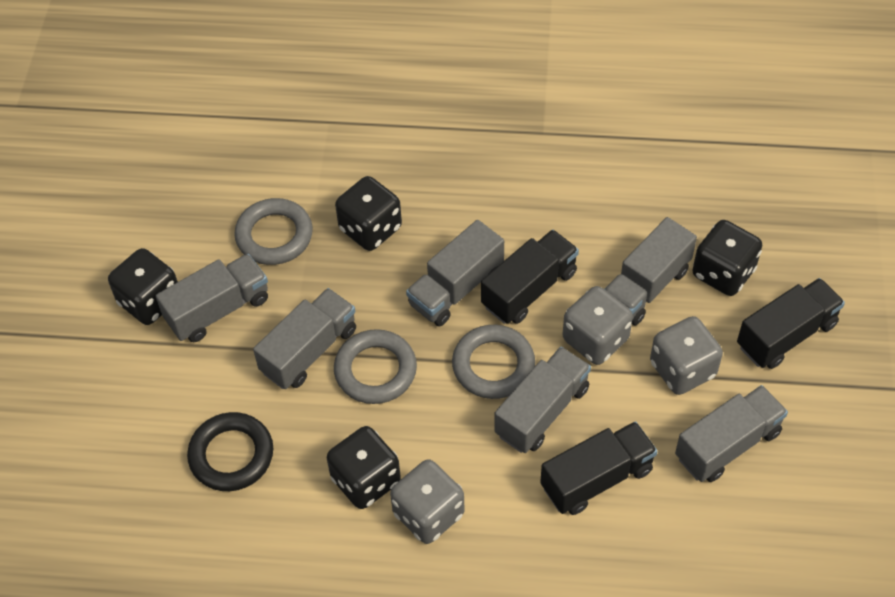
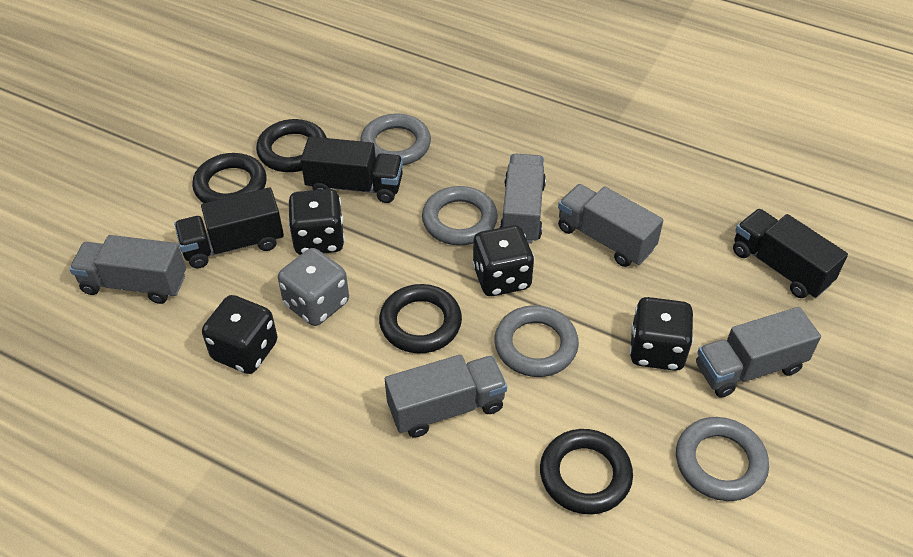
black ring: 1 -> 4
grey dice: 3 -> 1
grey ring: 3 -> 4
grey truck: 6 -> 5

